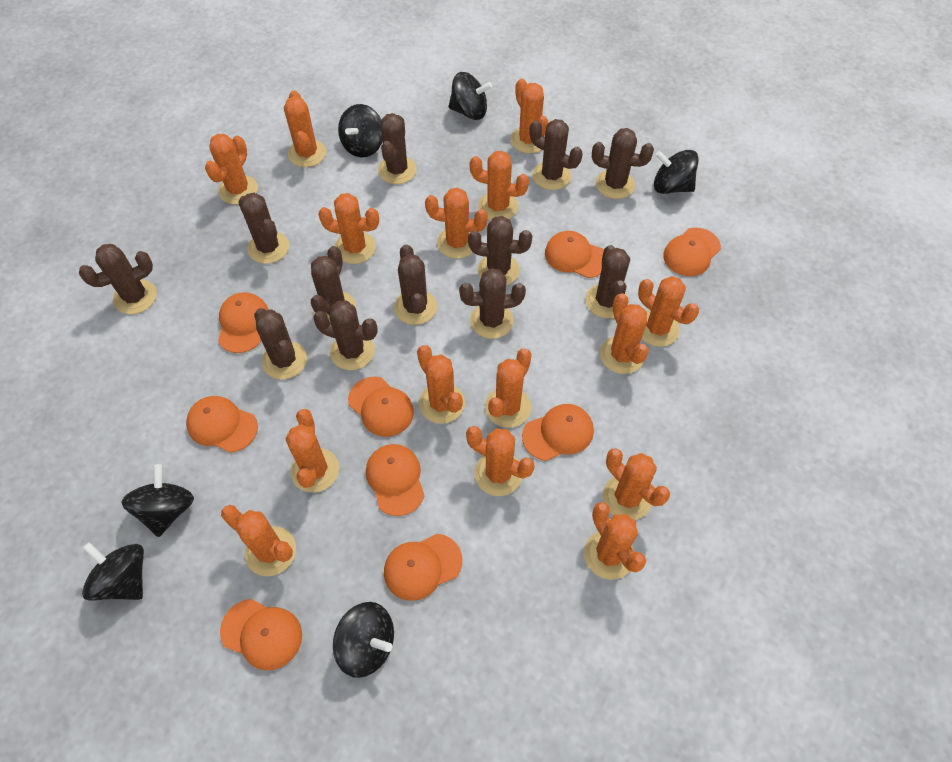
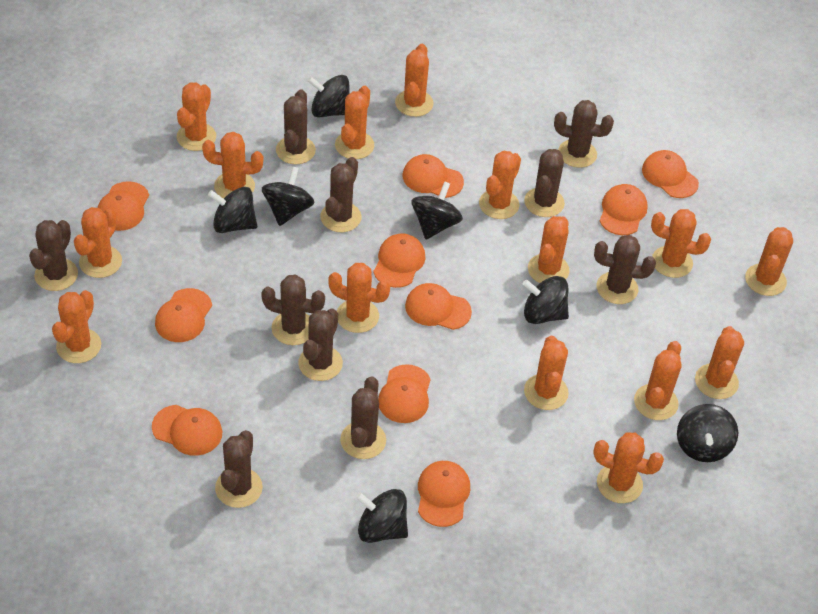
black spinning top: 6 -> 7
brown cactus: 12 -> 10
orange cap: 9 -> 10

